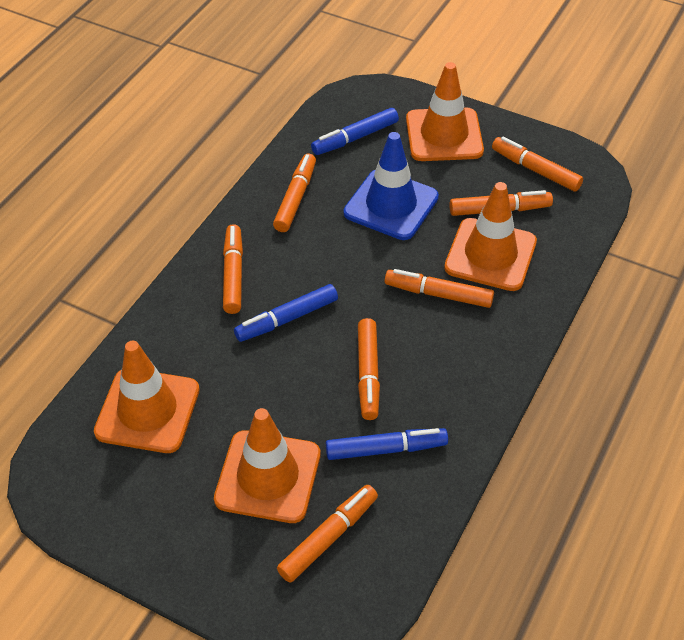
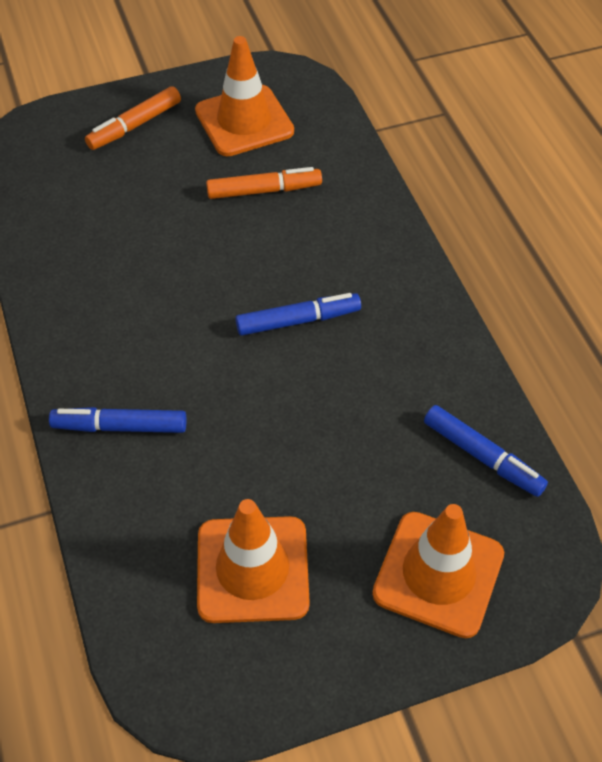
blue traffic cone: 1 -> 0
orange marker: 7 -> 2
orange traffic cone: 4 -> 3

